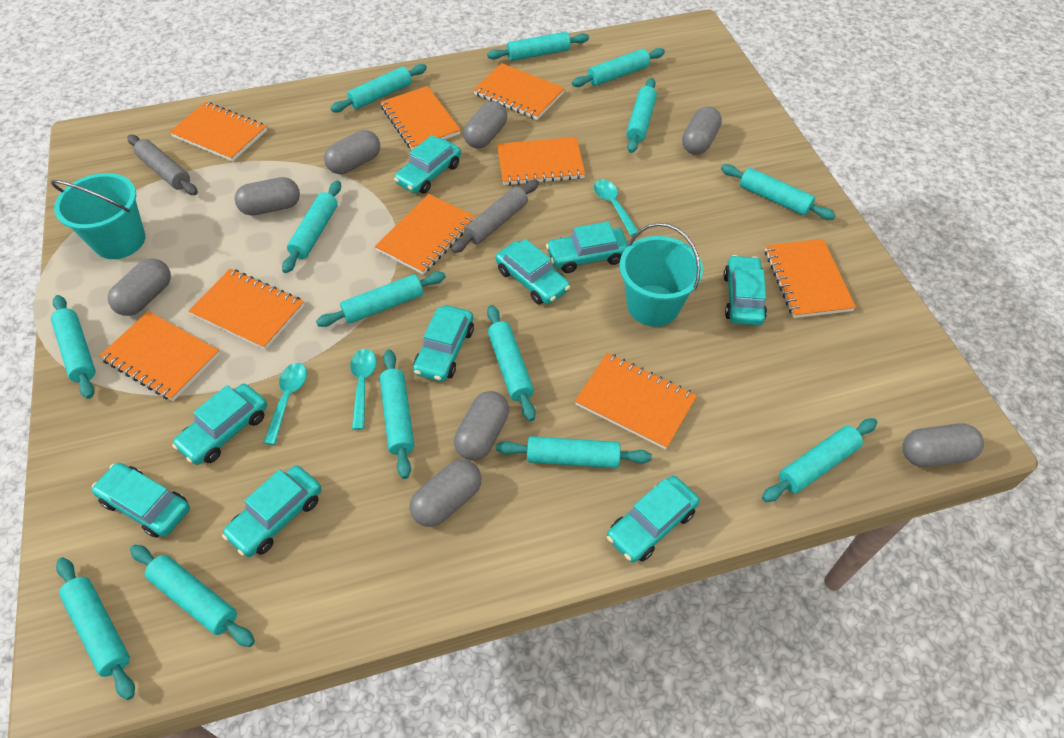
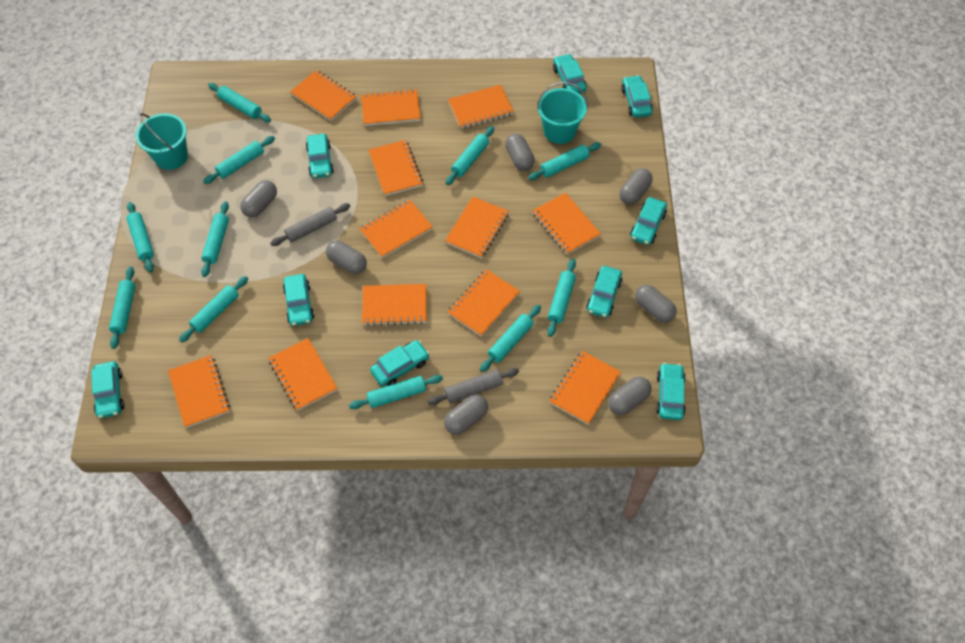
grey capsule: 8 -> 7
orange notebook: 9 -> 12
turquoise rolling pin: 14 -> 11
turquoise spoon: 3 -> 0

